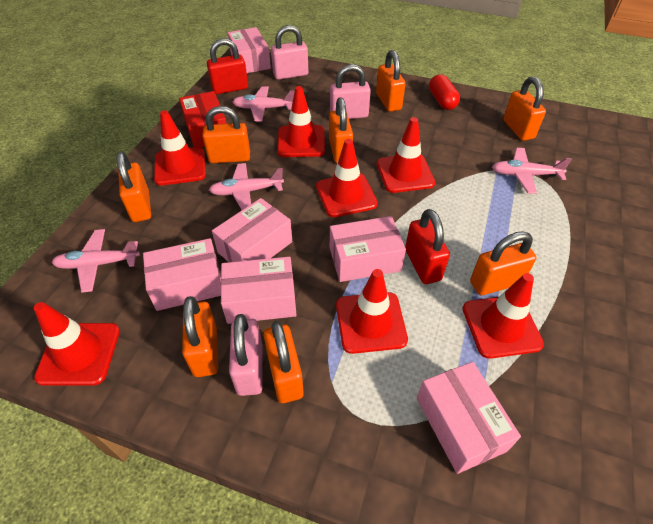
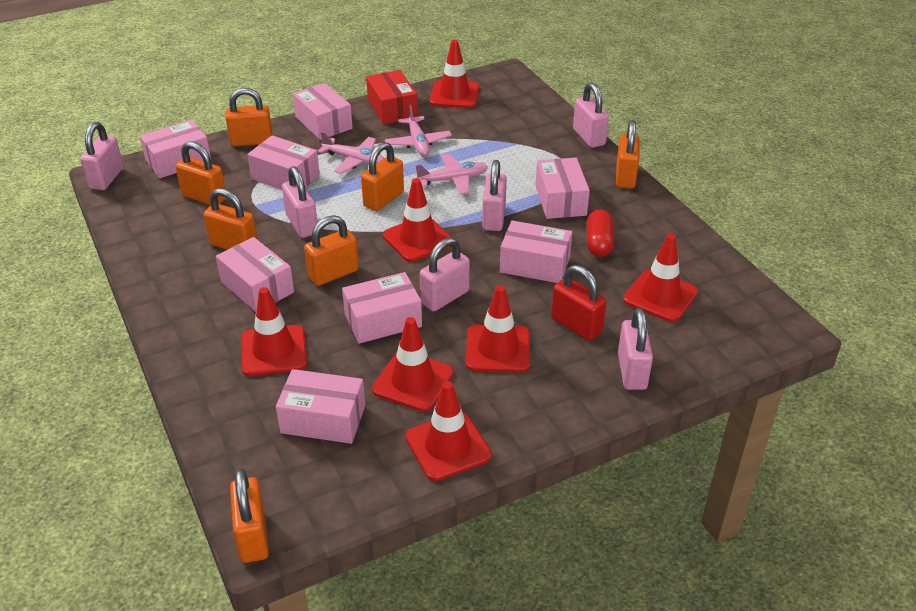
orange padlock: 8 -> 7
pink box: 6 -> 8
pink padlock: 3 -> 6
pink plane: 4 -> 3
red padlock: 2 -> 1

